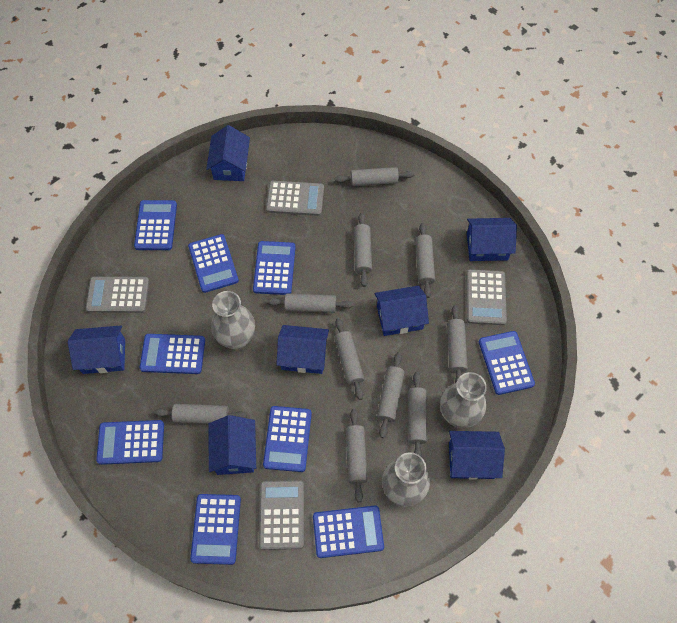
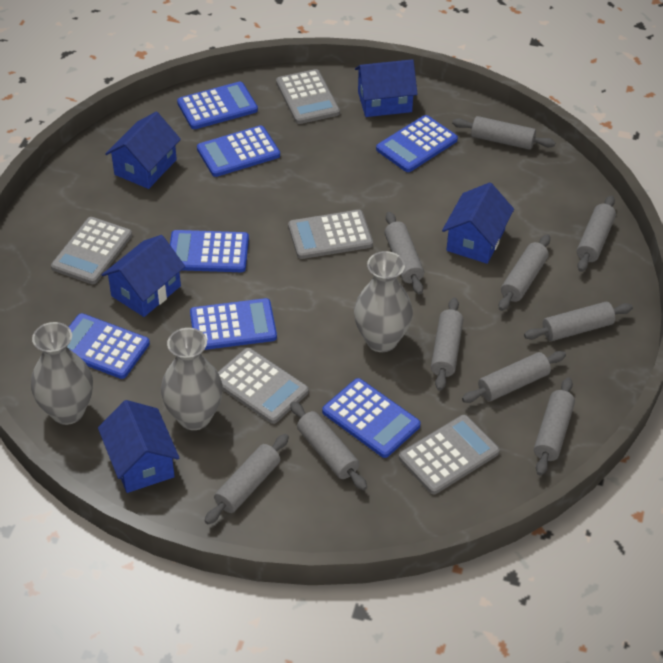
blue calculator: 9 -> 7
blue house: 7 -> 5
grey calculator: 4 -> 5

